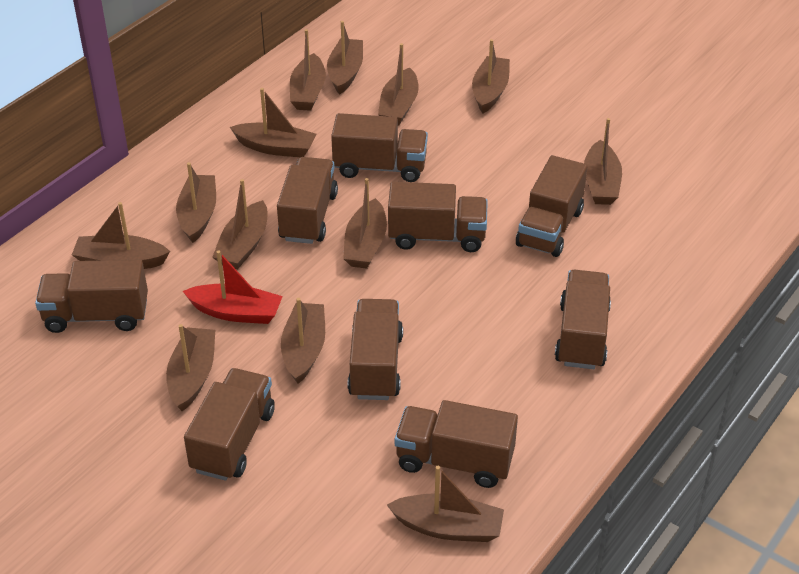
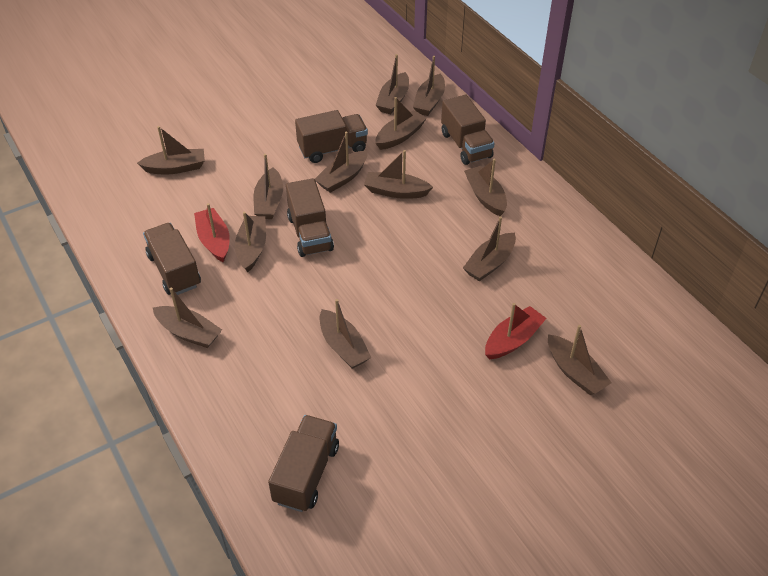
brown truck: 9 -> 5
red boat: 1 -> 2

